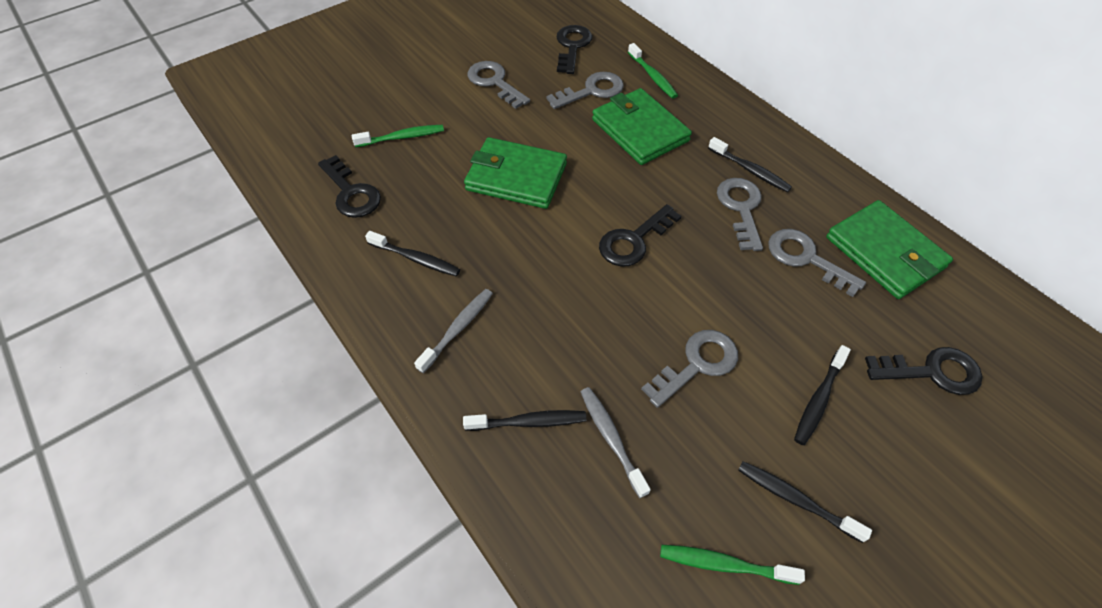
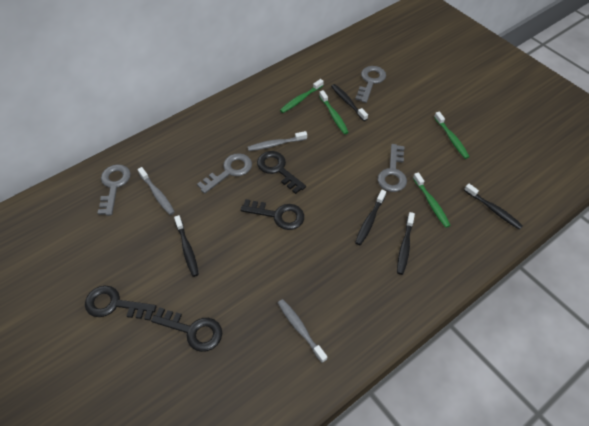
green toothbrush: 3 -> 4
green wallet: 3 -> 0
grey key: 5 -> 4
grey toothbrush: 2 -> 3

